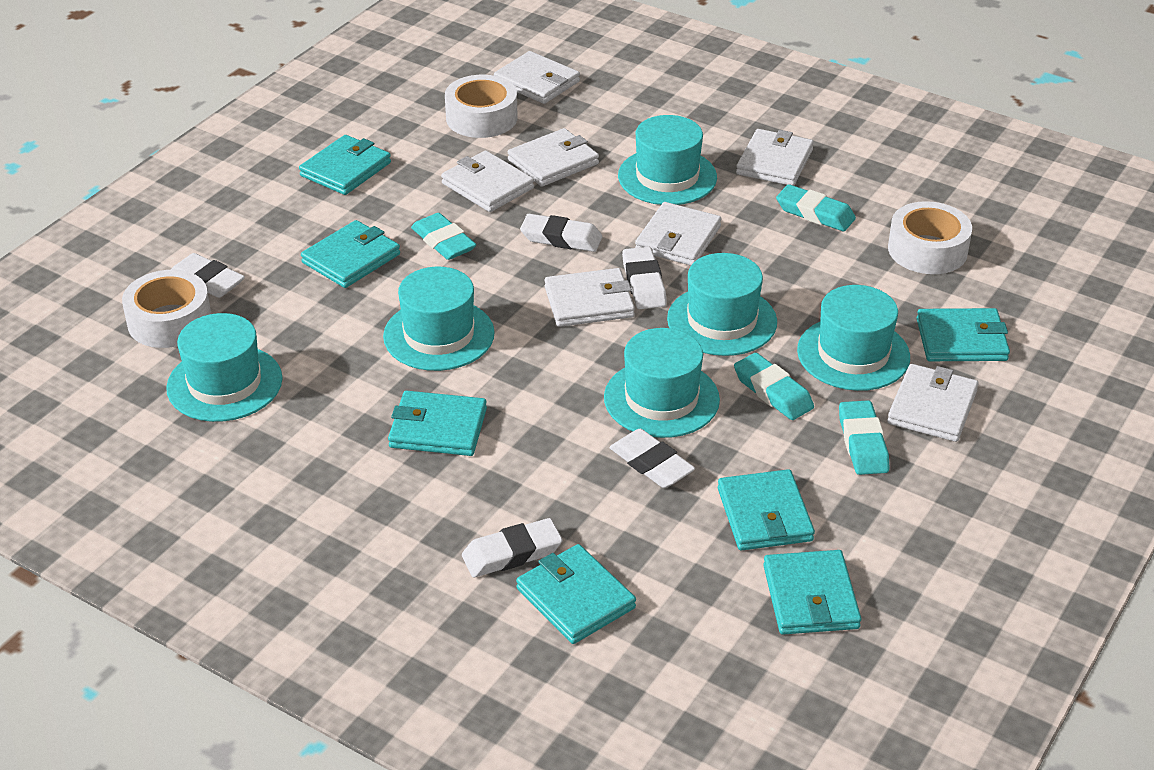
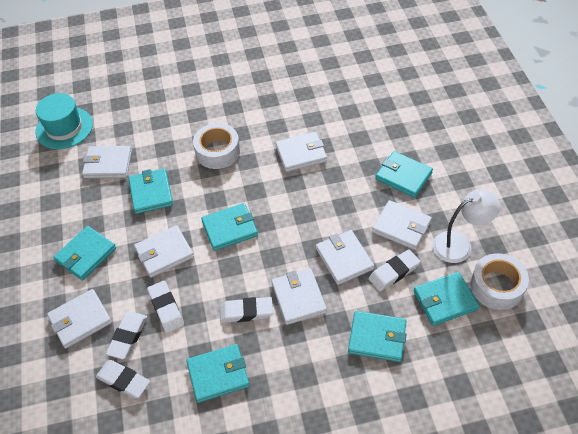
turquoise eraser: 4 -> 0
turquoise hat: 6 -> 1
white lamp: 0 -> 1
white tape: 3 -> 2

